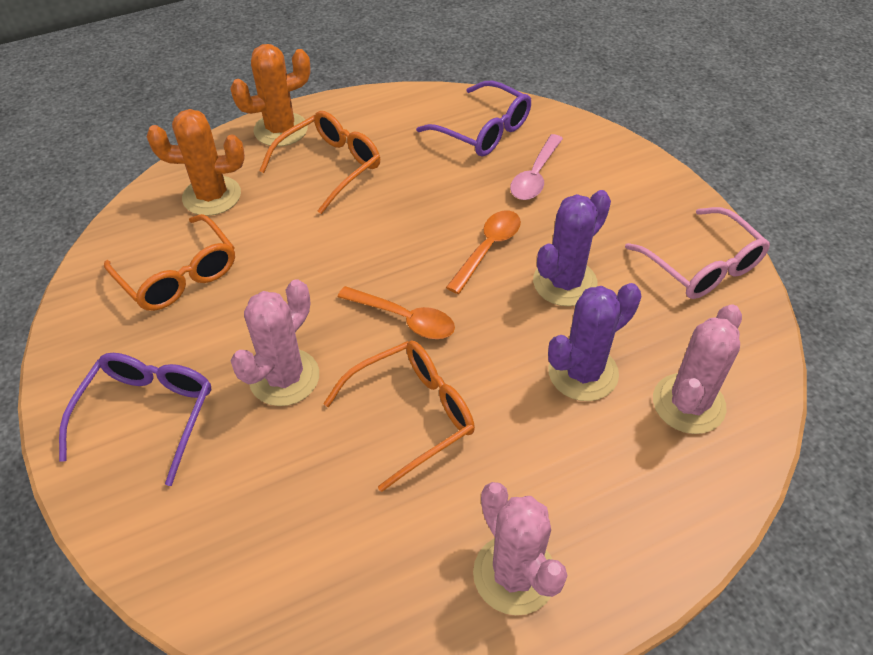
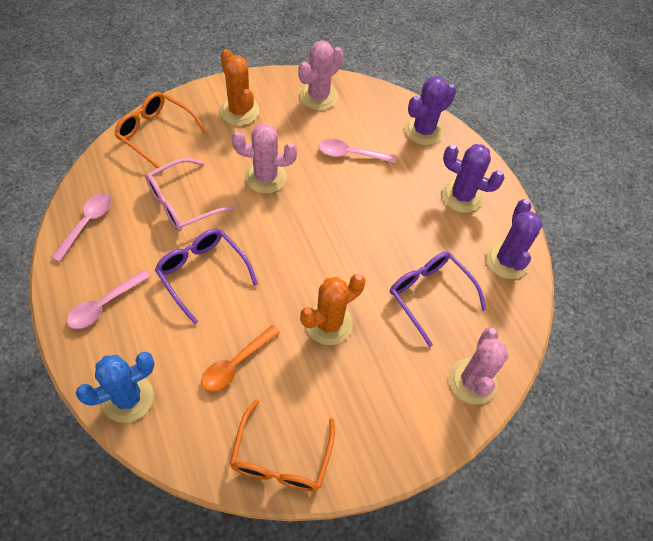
blue cactus: 0 -> 1
orange glasses: 3 -> 2
orange spoon: 2 -> 1
pink spoon: 1 -> 3
purple cactus: 2 -> 3

